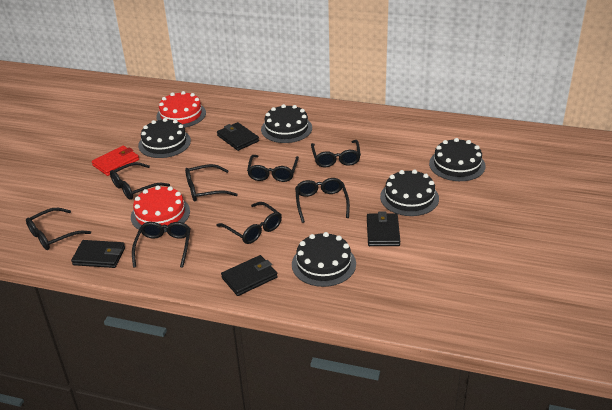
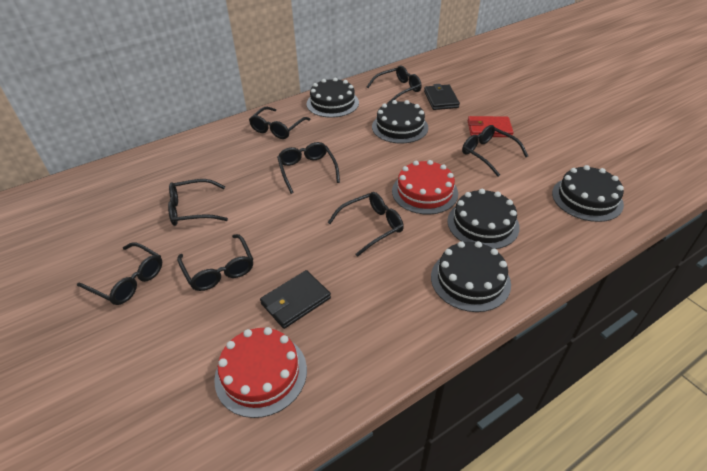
black wallet: 4 -> 2

